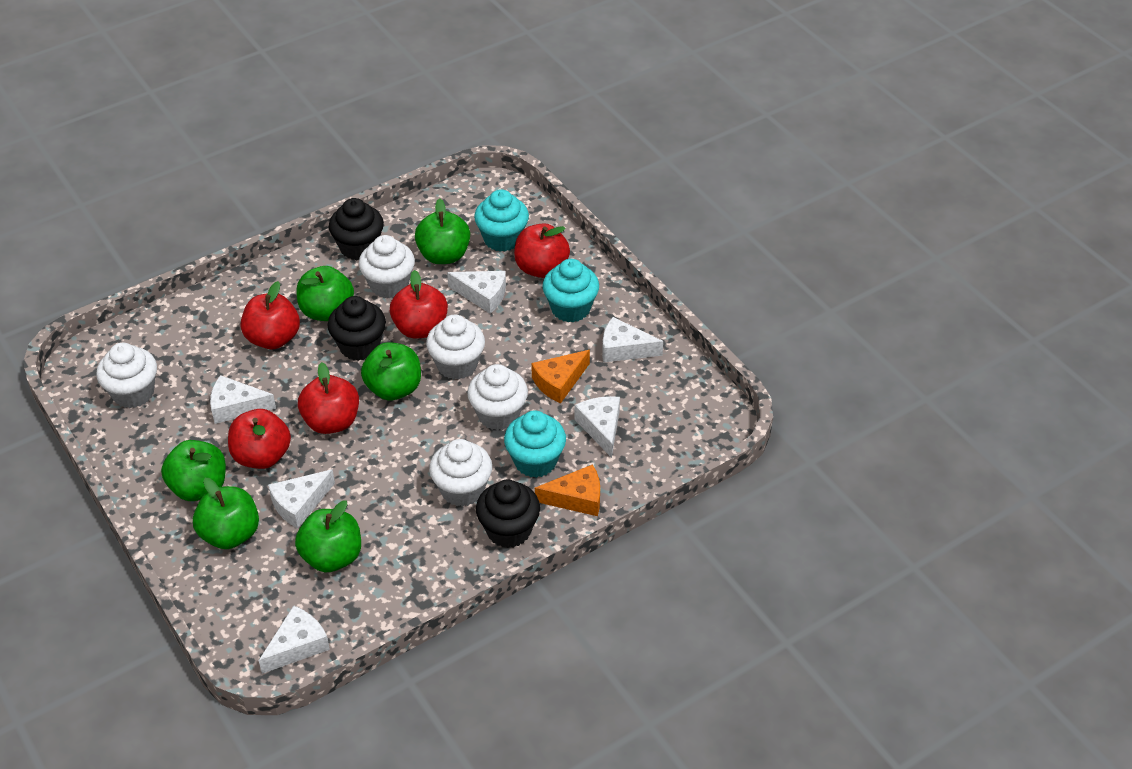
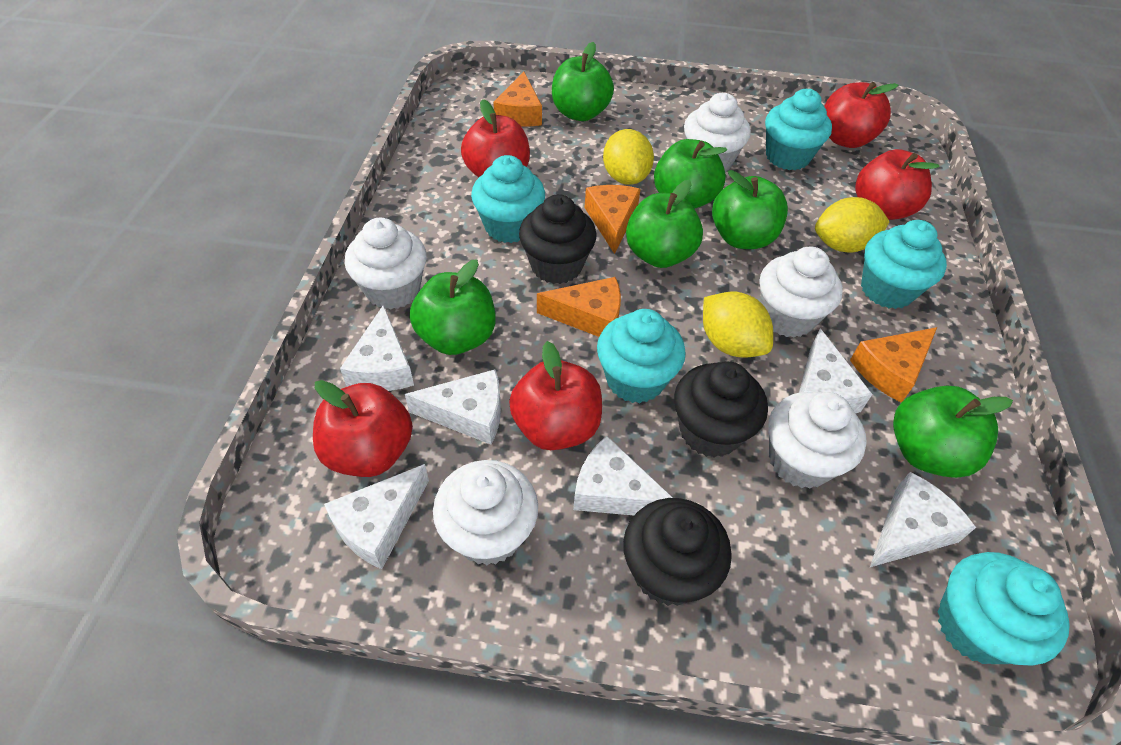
orange cheese: 2 -> 4
turquoise cupcake: 3 -> 5
yellow lemon: 0 -> 3

